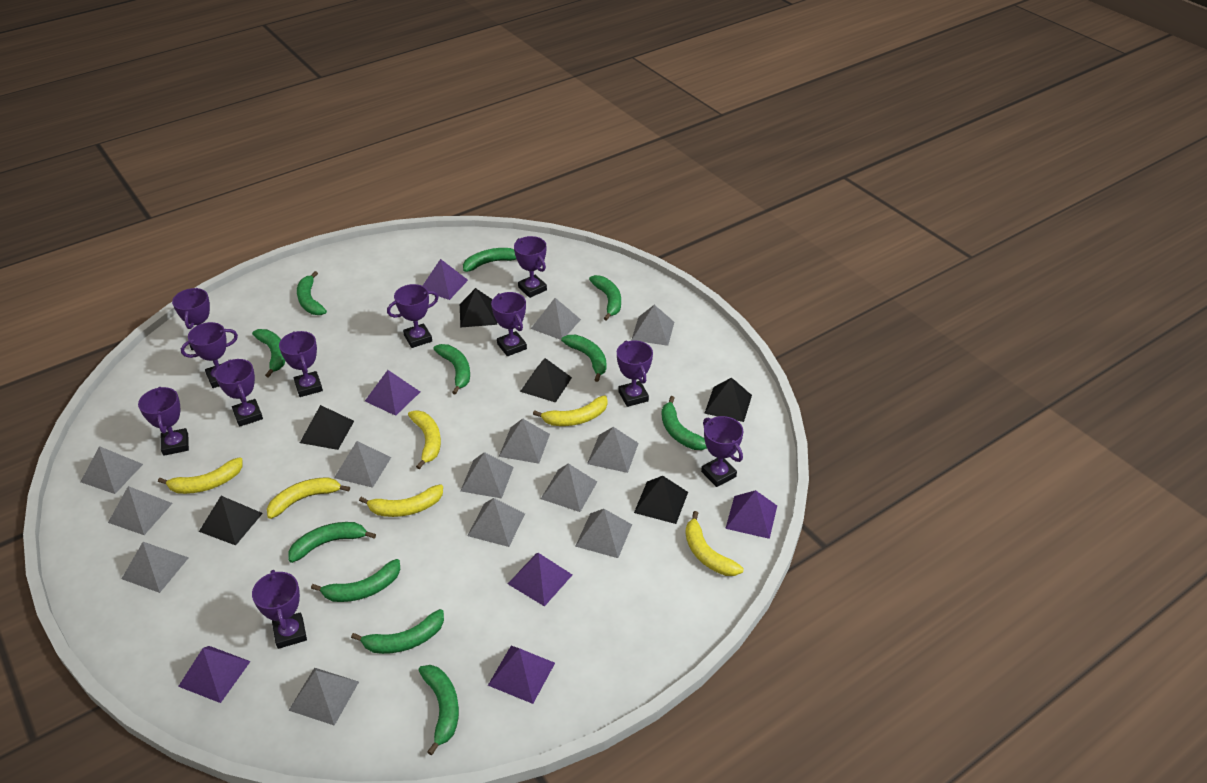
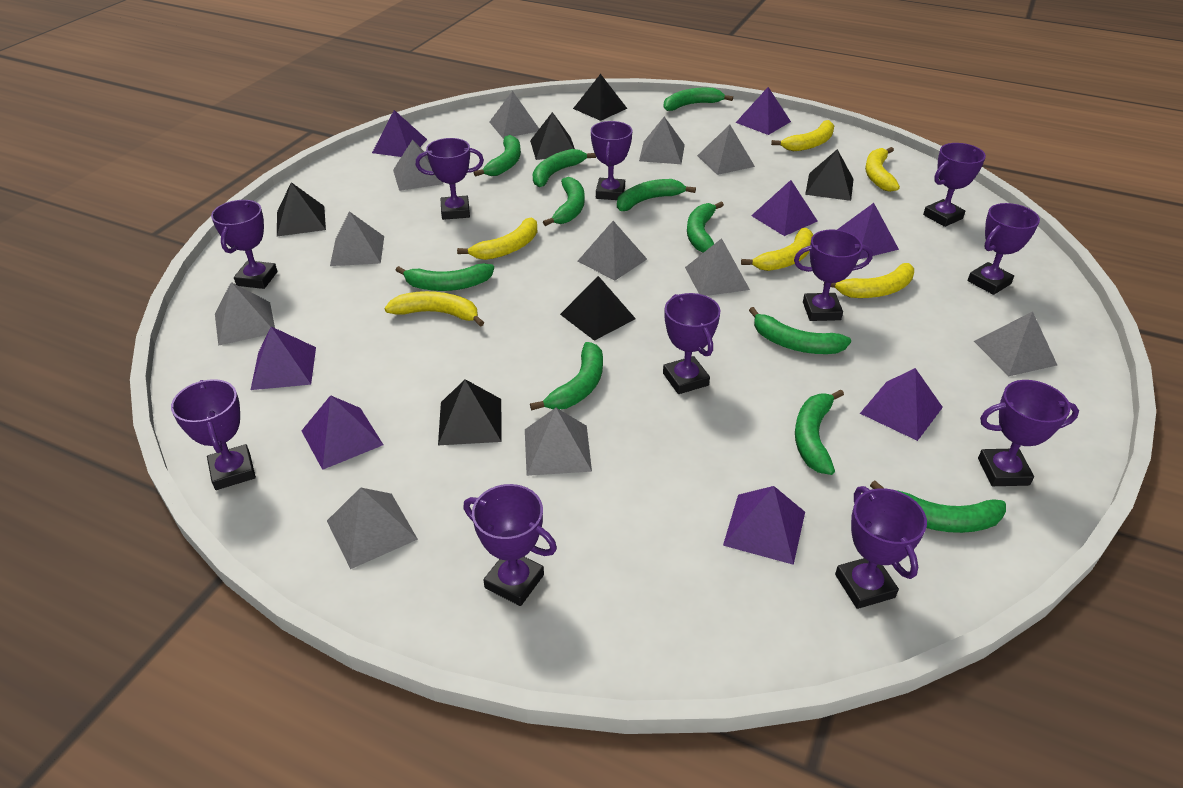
grey pyramid: 13 -> 11
purple pyramid: 6 -> 8

